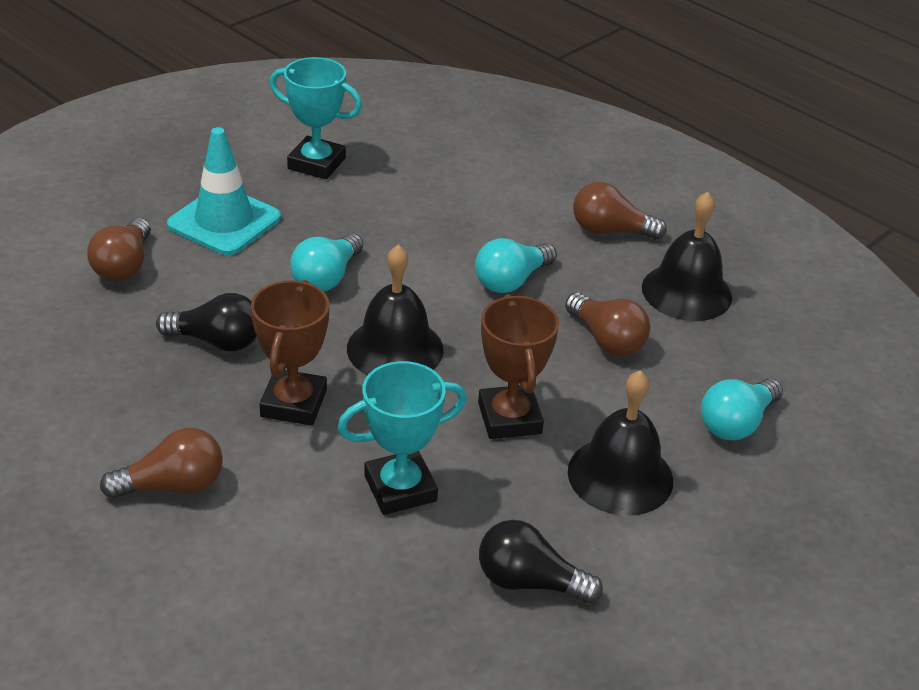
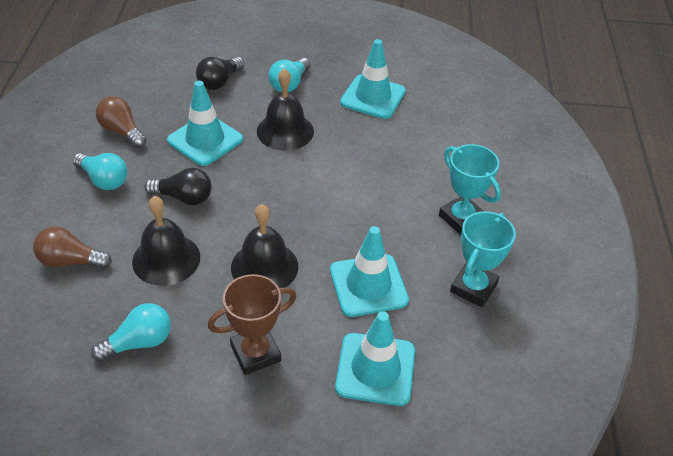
brown light bulb: 4 -> 2
brown trophy: 2 -> 1
turquoise traffic cone: 1 -> 4

